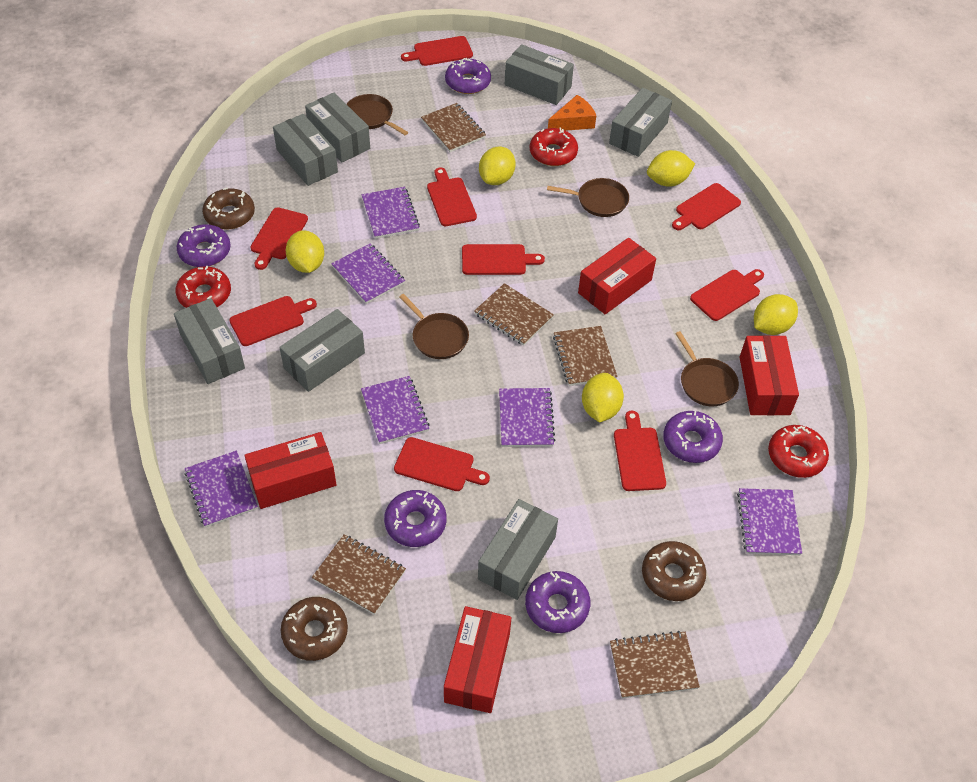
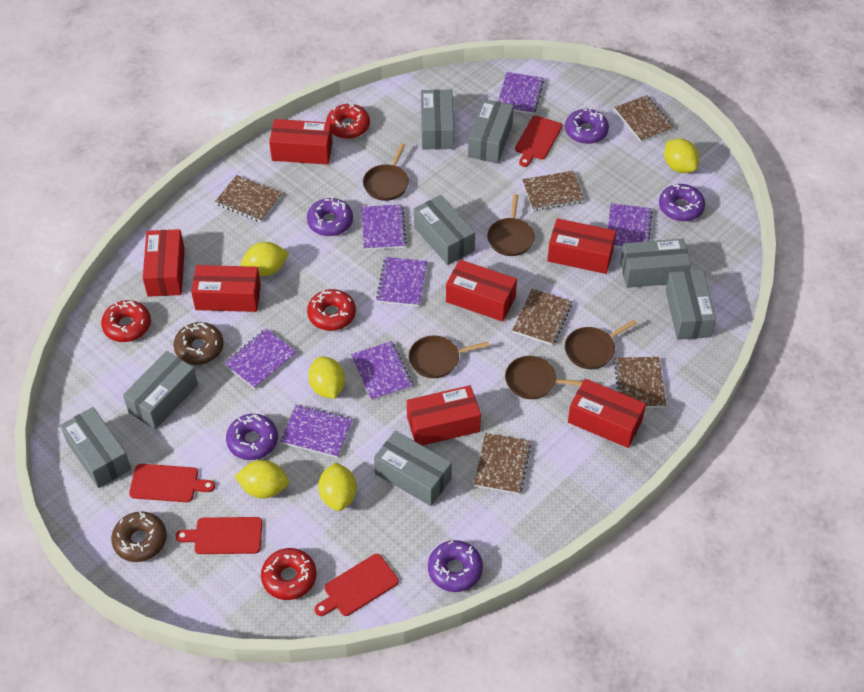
brown donut: 3 -> 2
brown notebook: 5 -> 6
brown pan: 4 -> 5
grey box: 7 -> 8
orange cheese: 1 -> 0
purple notebook: 6 -> 7
red box: 4 -> 7
red cutting board: 9 -> 4
red donut: 3 -> 4

